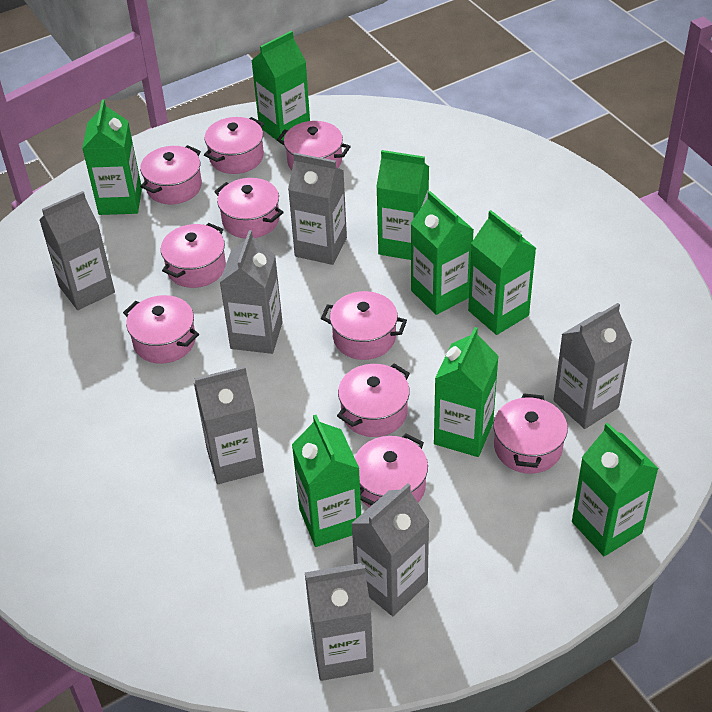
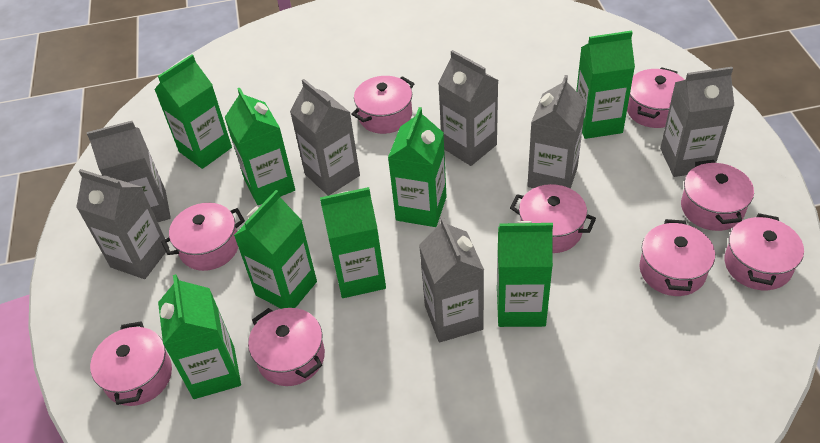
pink pot: 10 -> 9

